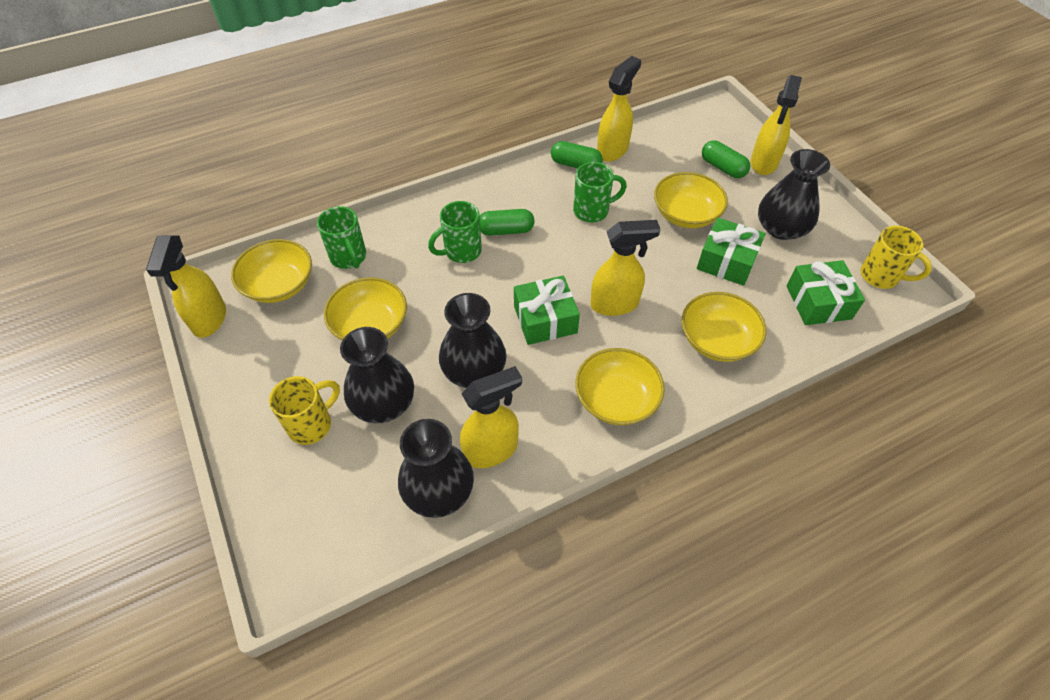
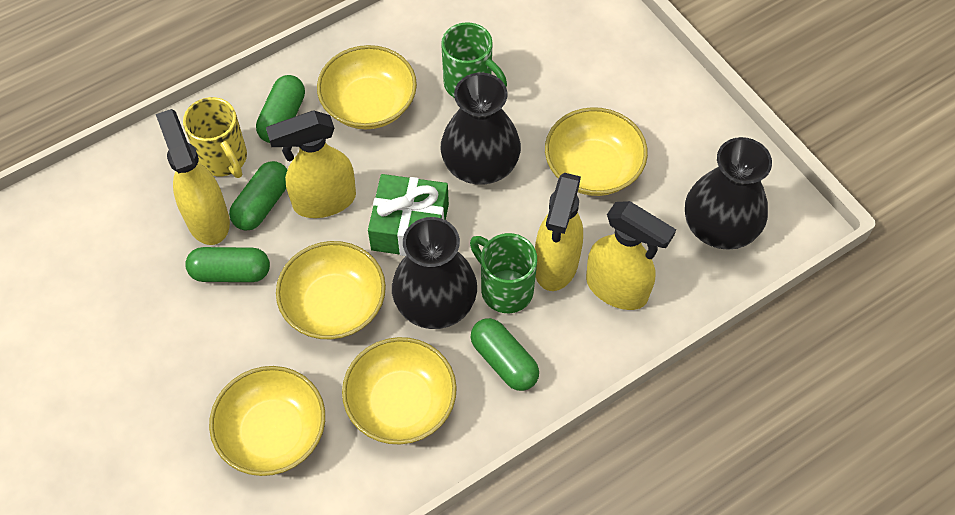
black vase: 4 -> 3
green capsule: 3 -> 4
green gift: 3 -> 1
green mug: 3 -> 2
yellow mug: 2 -> 1
yellow spray bottle: 5 -> 4

